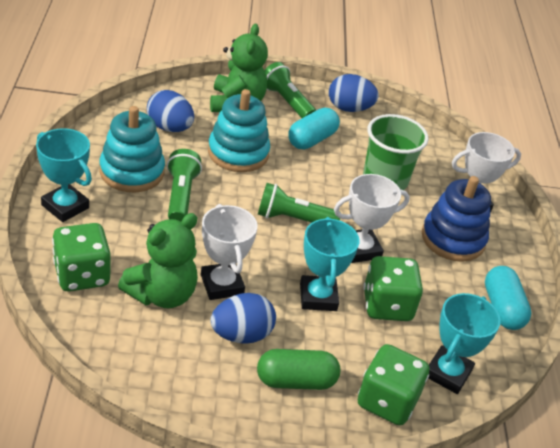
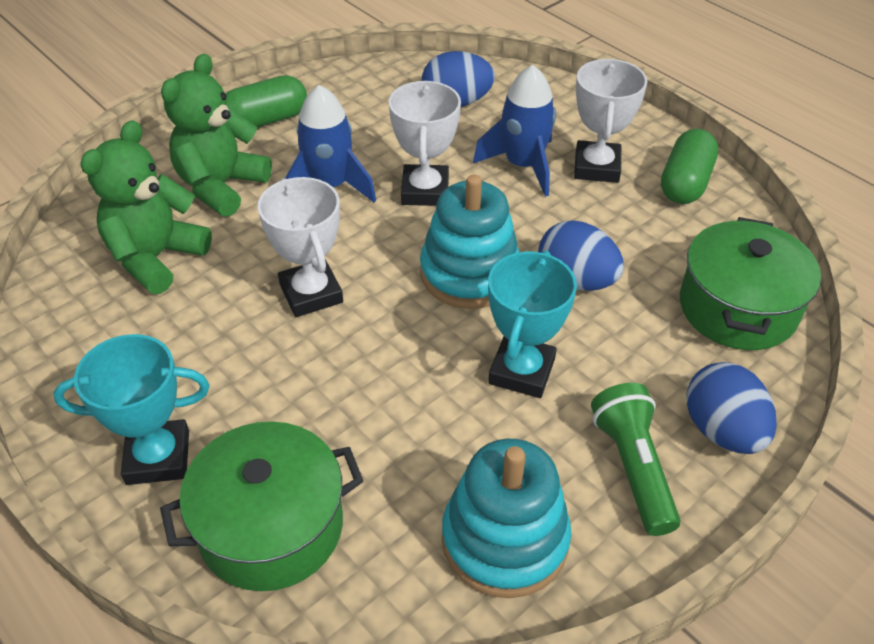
blue rocket: 0 -> 2
blue stacking toy: 1 -> 0
green capsule: 1 -> 2
green cup: 1 -> 0
green dice: 3 -> 0
green flashlight: 3 -> 1
green pot: 0 -> 2
turquoise capsule: 2 -> 0
turquoise trophy: 3 -> 2

